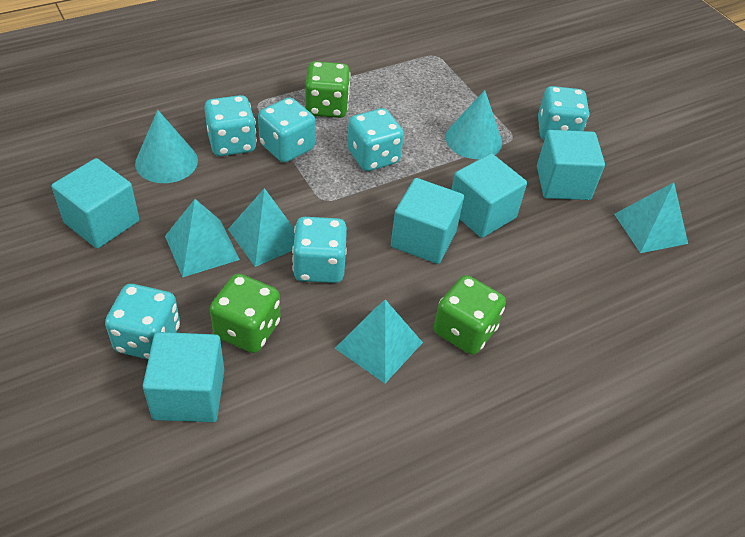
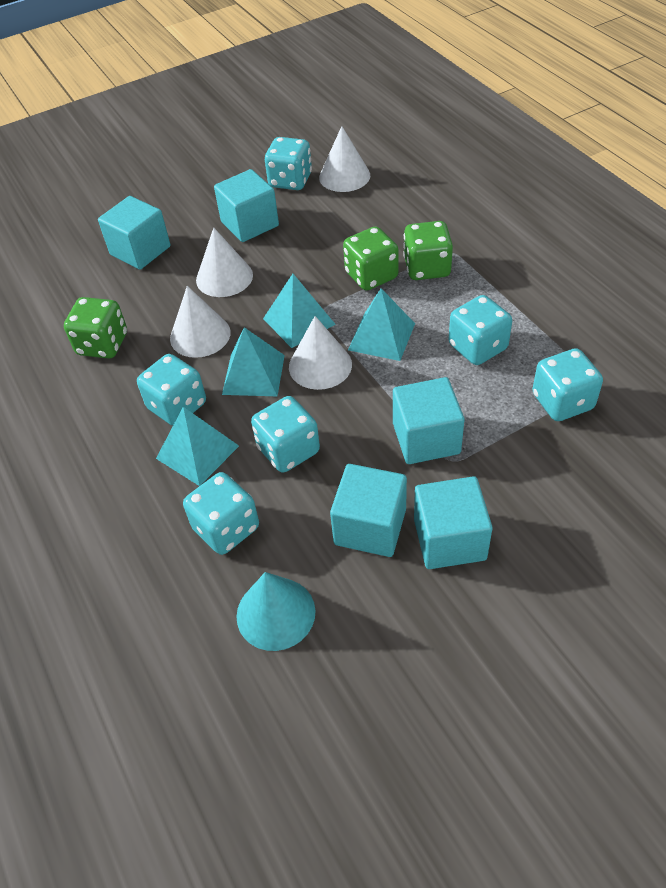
turquoise cone: 2 -> 1
white cone: 0 -> 4

